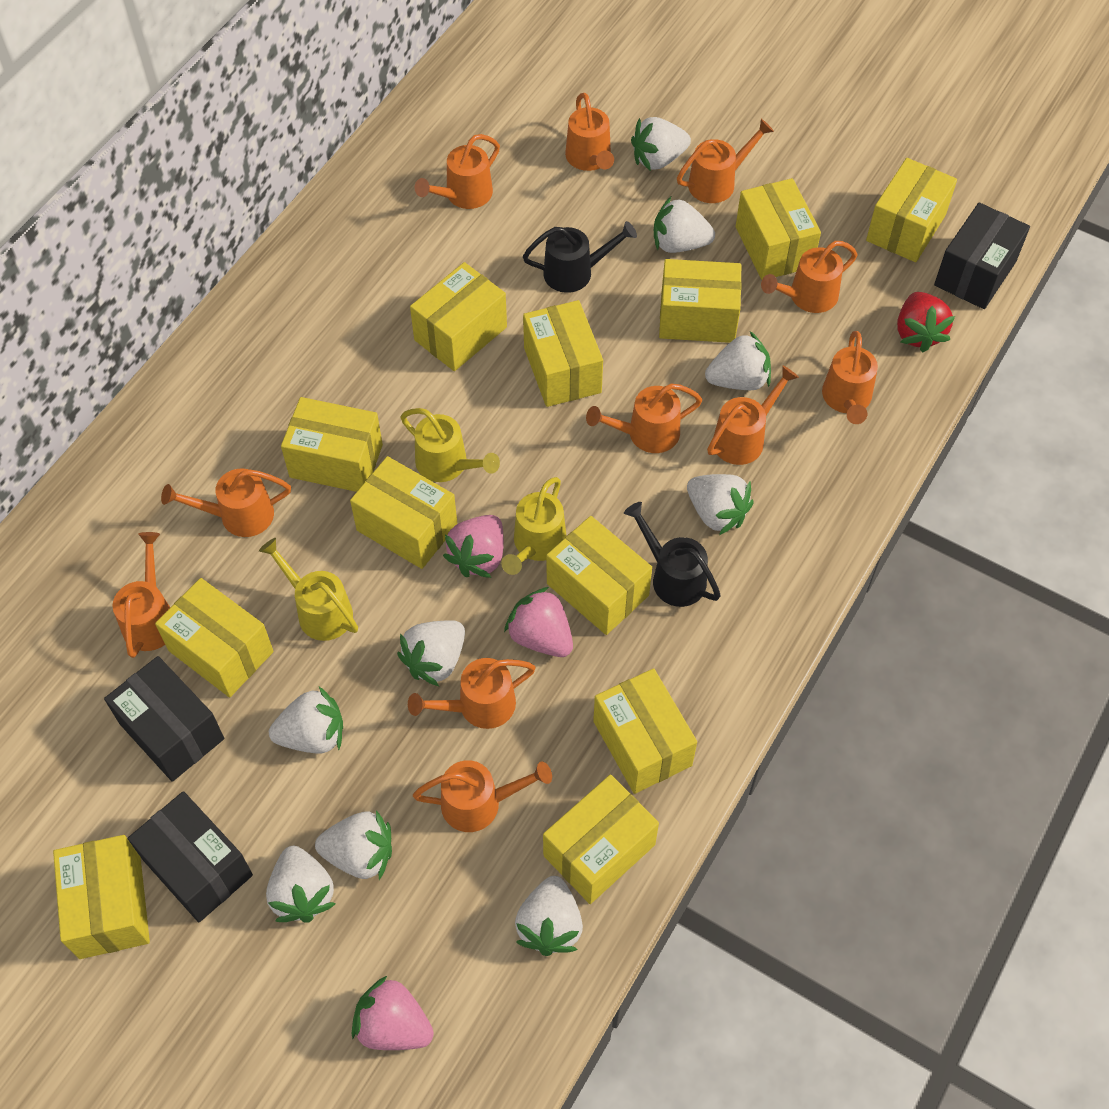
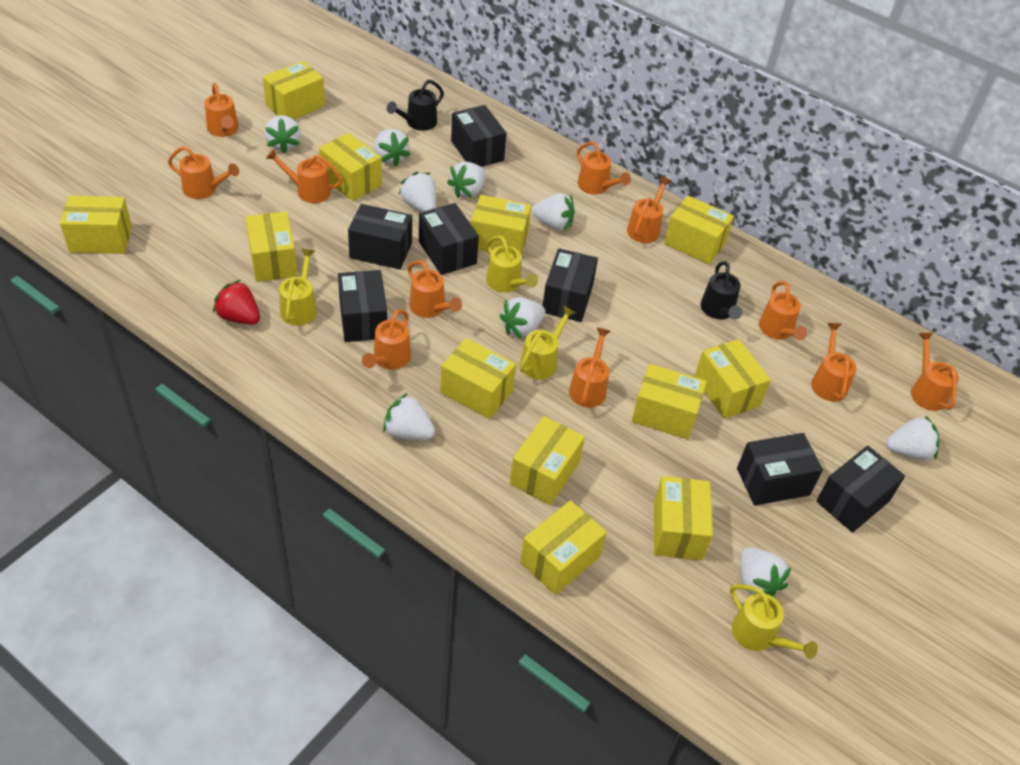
black box: 3 -> 7
pink strawberry: 3 -> 0
yellow watering can: 3 -> 4

